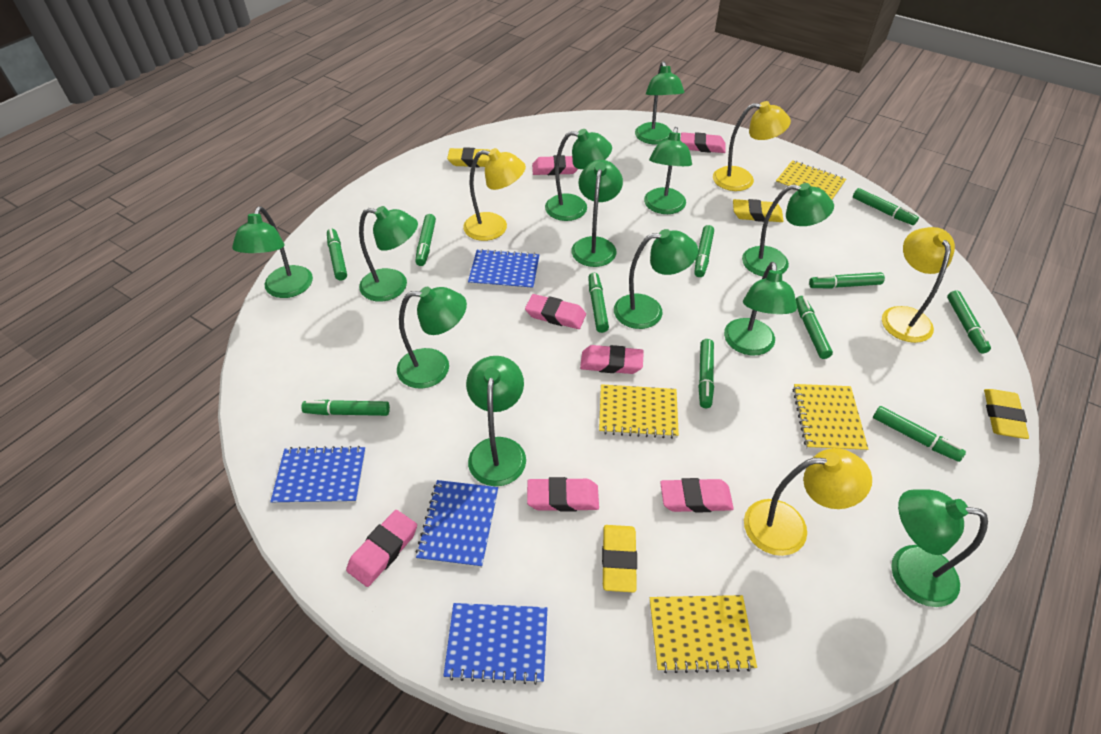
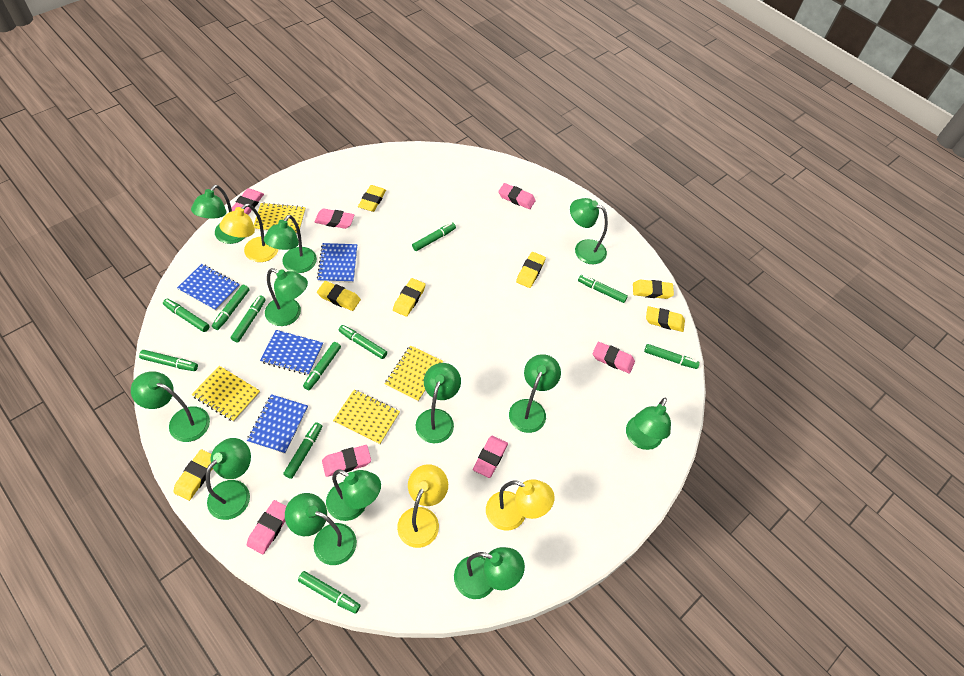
yellow eraser: 4 -> 7
yellow lamp: 4 -> 3

